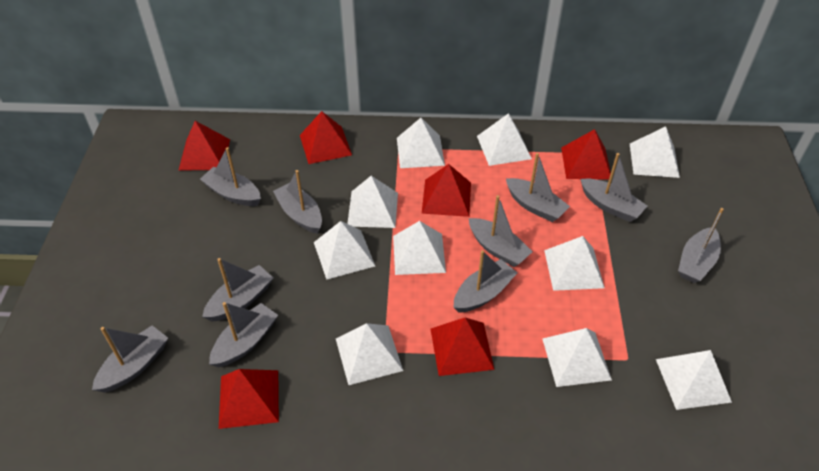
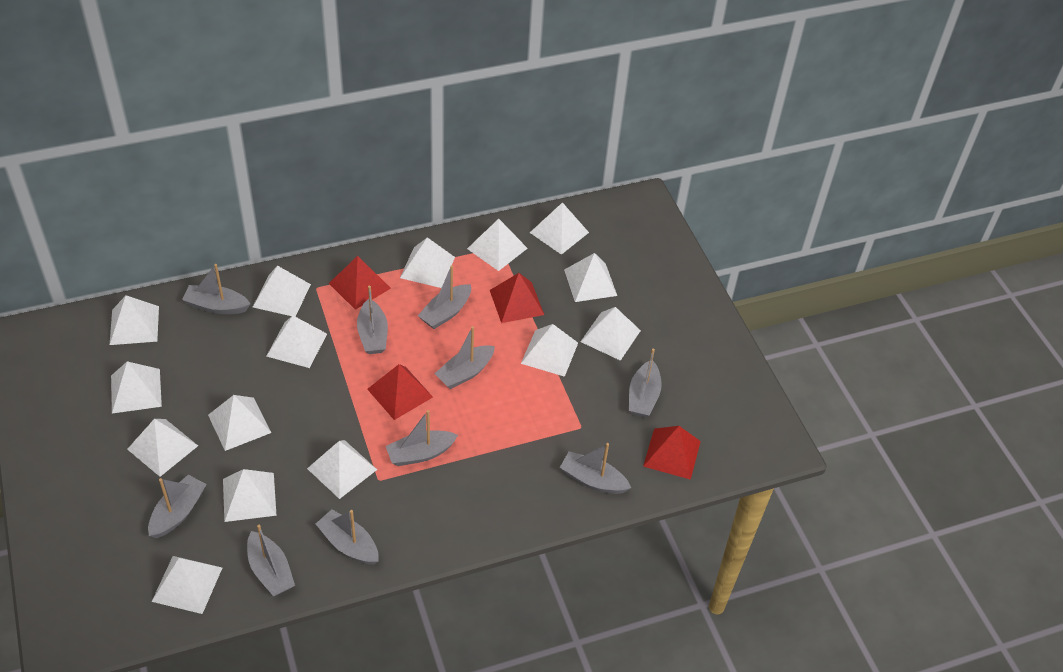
red pyramid: 6 -> 4
white pyramid: 10 -> 15

